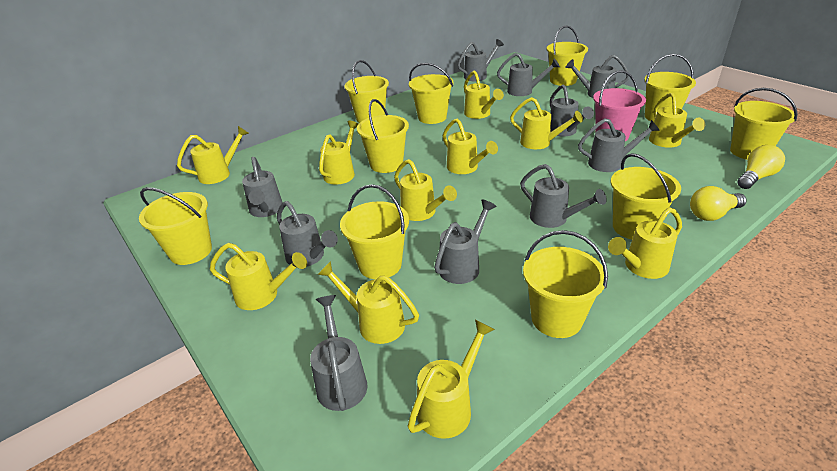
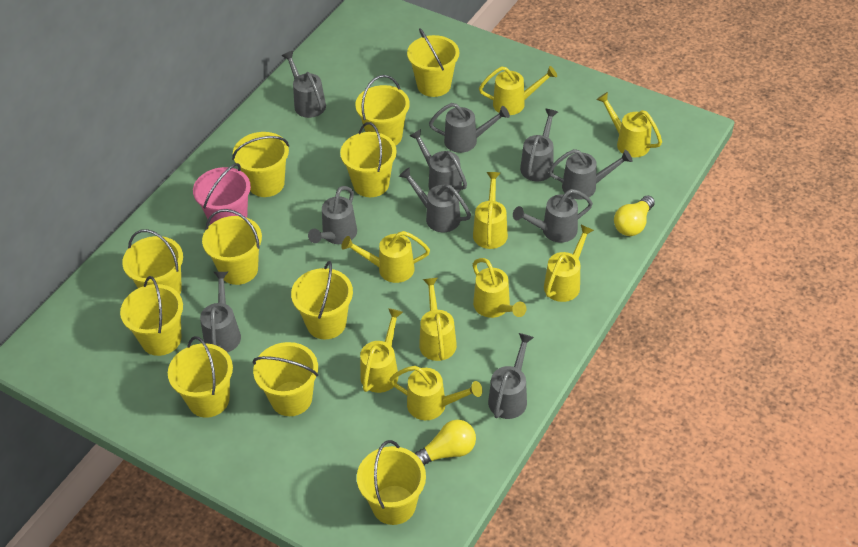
yellow bucket: 10 -> 11
yellow watering can: 11 -> 9

